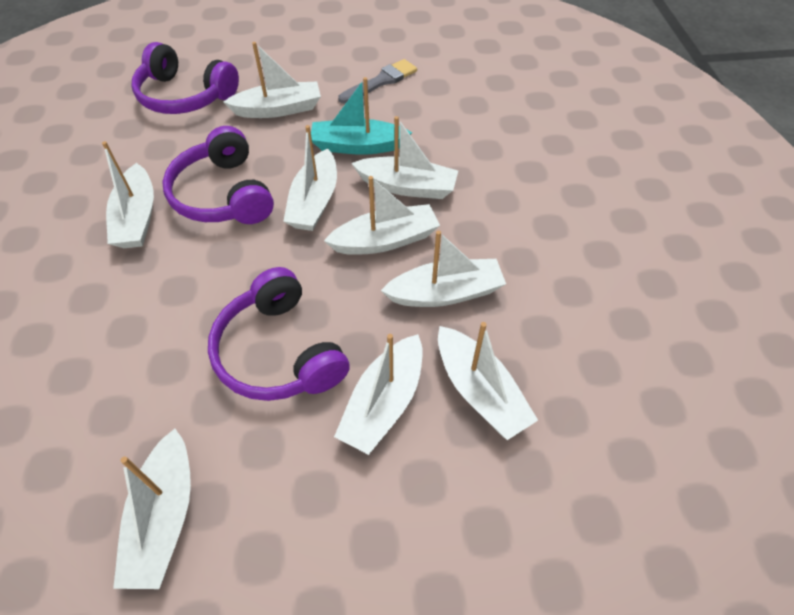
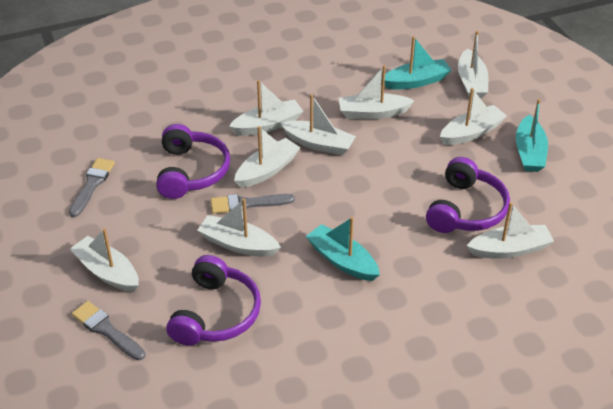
grey brush: 1 -> 3
turquoise boat: 1 -> 3

